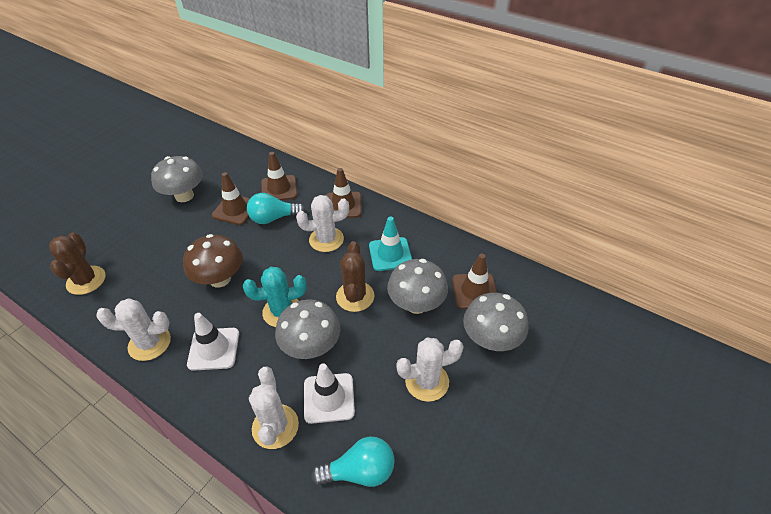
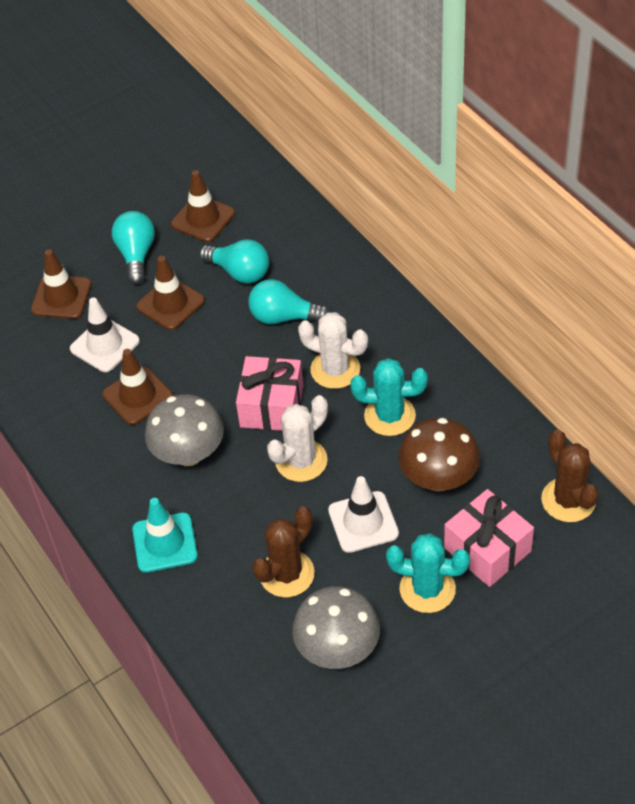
grey mushroom: 4 -> 2
pink gift: 0 -> 2
turquoise cactus: 1 -> 2
turquoise light bulb: 2 -> 3
white cactus: 4 -> 2

